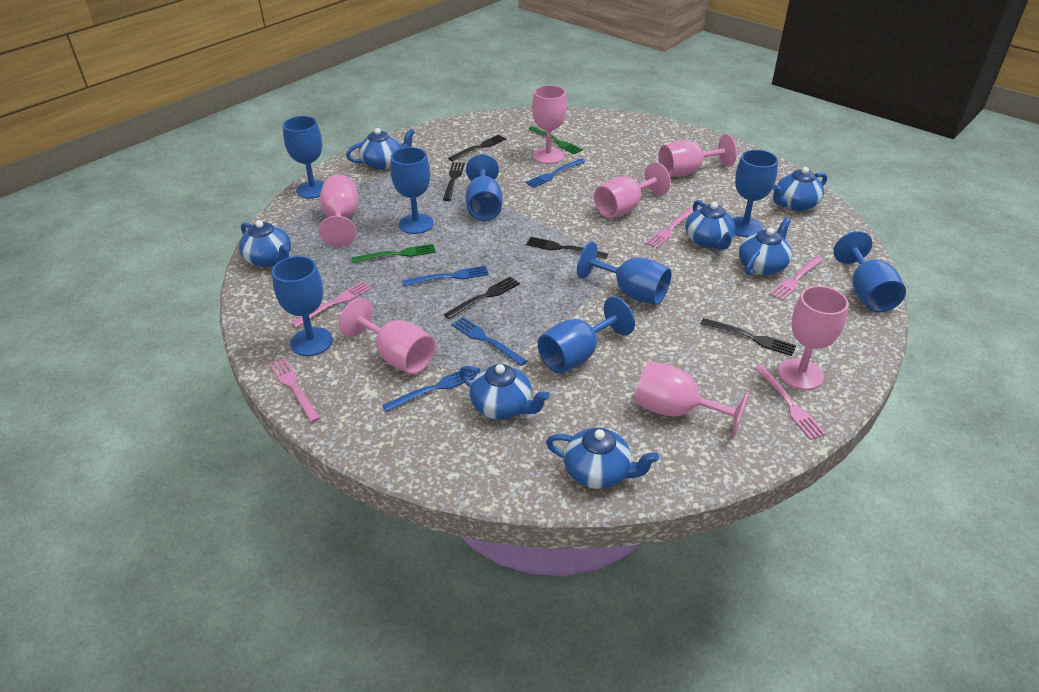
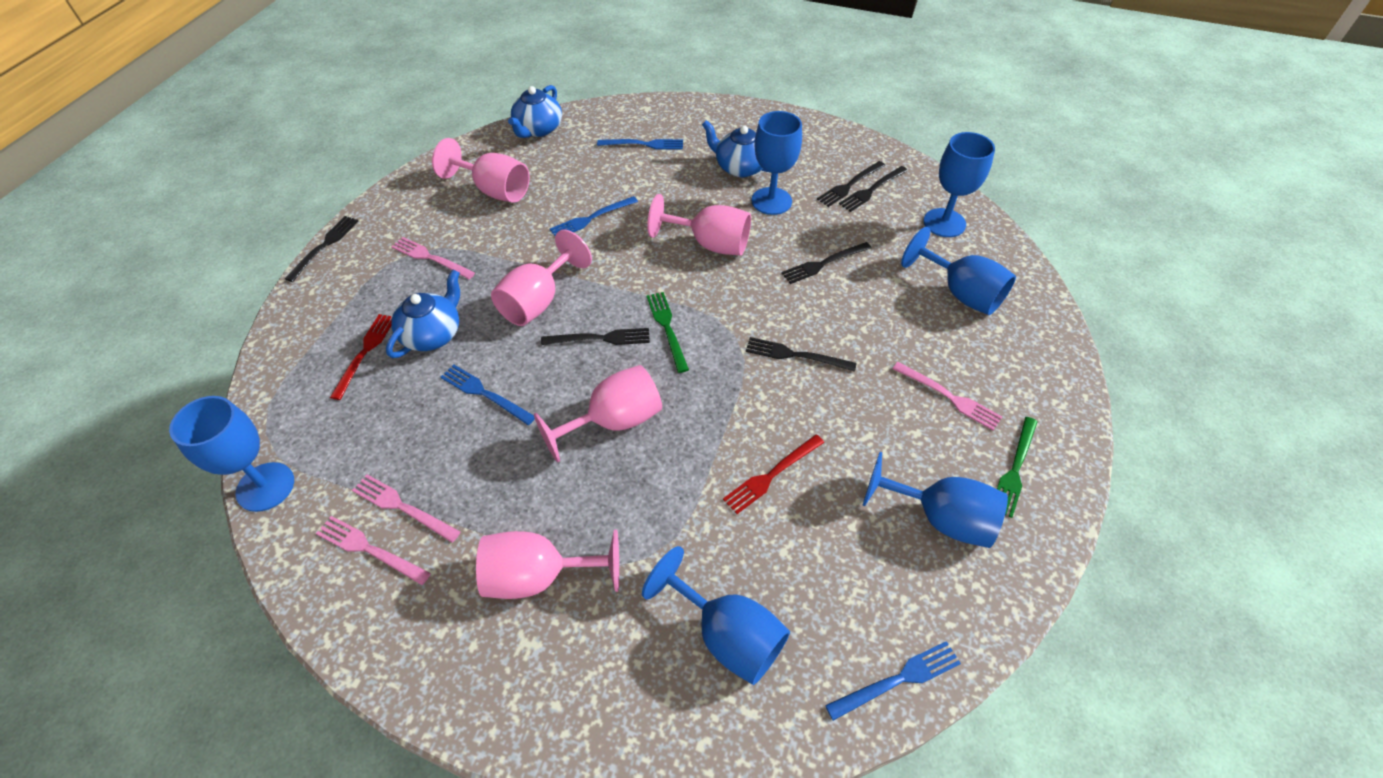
black fork: 5 -> 6
blue goblet: 8 -> 6
blue teapot: 7 -> 3
pink fork: 5 -> 4
pink goblet: 7 -> 5
red fork: 0 -> 2

